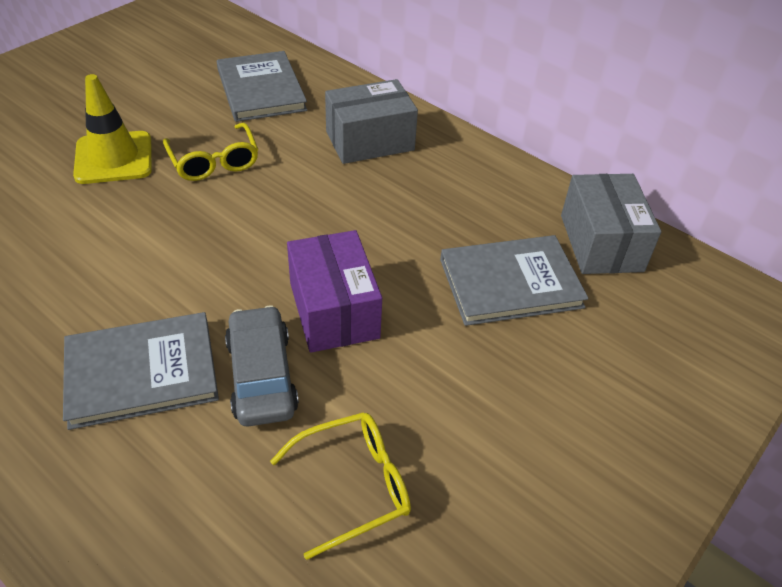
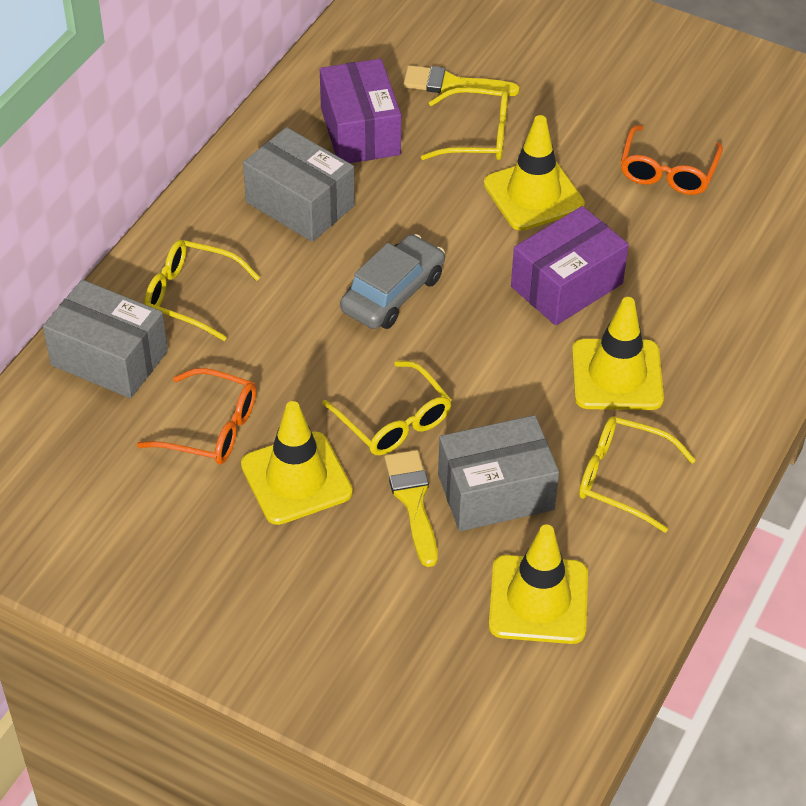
grey book: 3 -> 0
grey box: 2 -> 3
orange glasses: 0 -> 2
purple box: 1 -> 2
yellow brush: 0 -> 2
yellow glasses: 2 -> 4
yellow traffic cone: 1 -> 4

